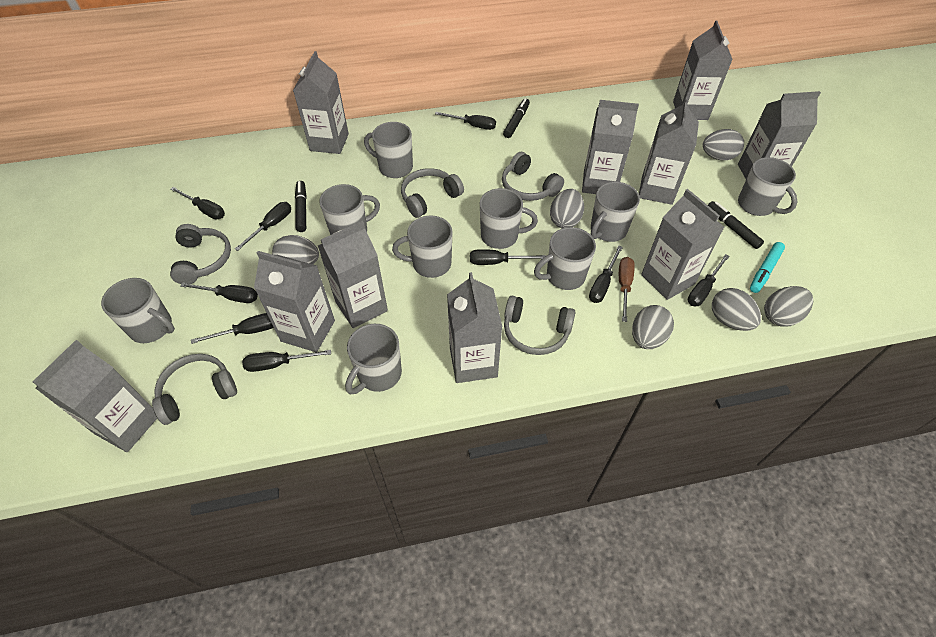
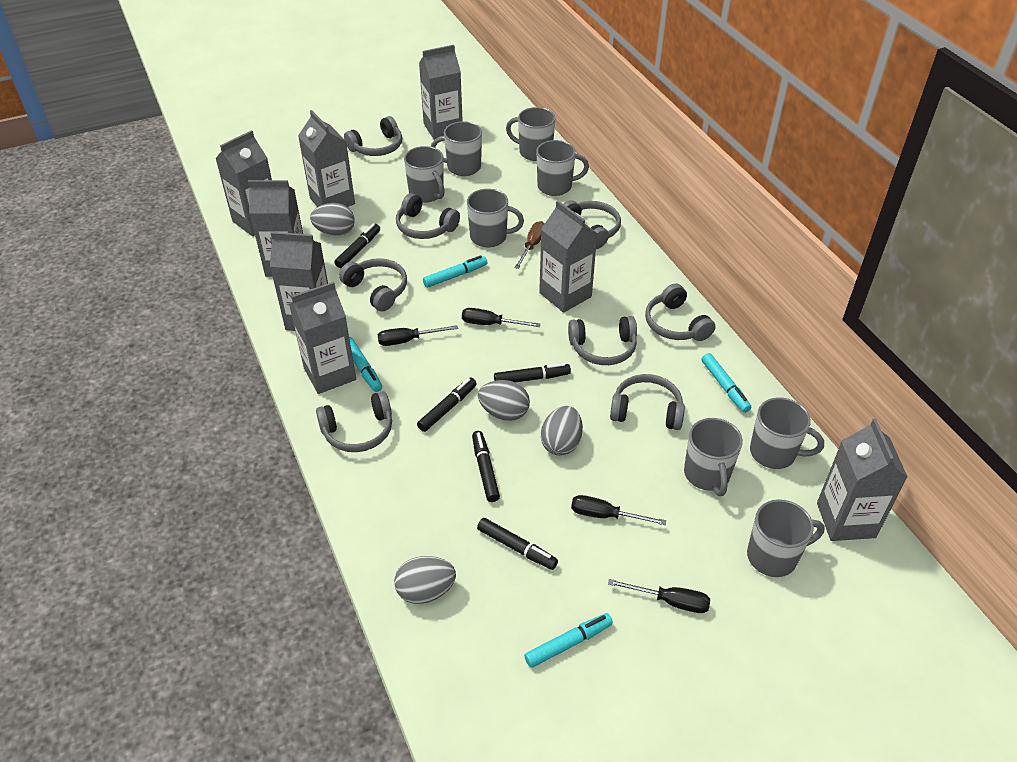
black marker: 3 -> 5
black screwdriver: 9 -> 4
grey carton: 10 -> 8
grey egg: 6 -> 4
grey headphones: 5 -> 8
grey mug: 9 -> 8
turquoise marker: 1 -> 4

